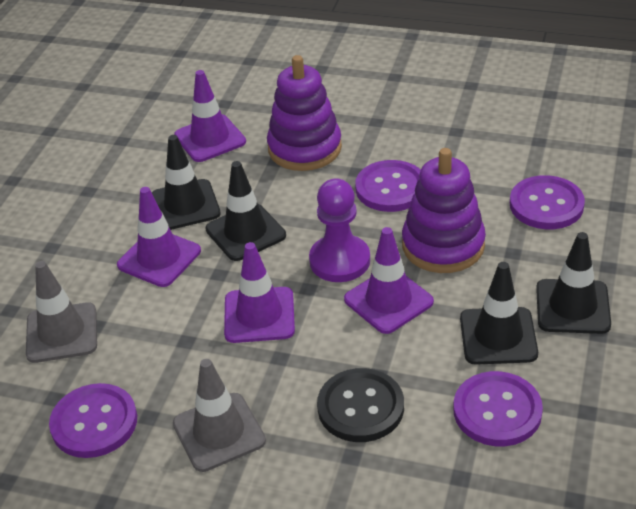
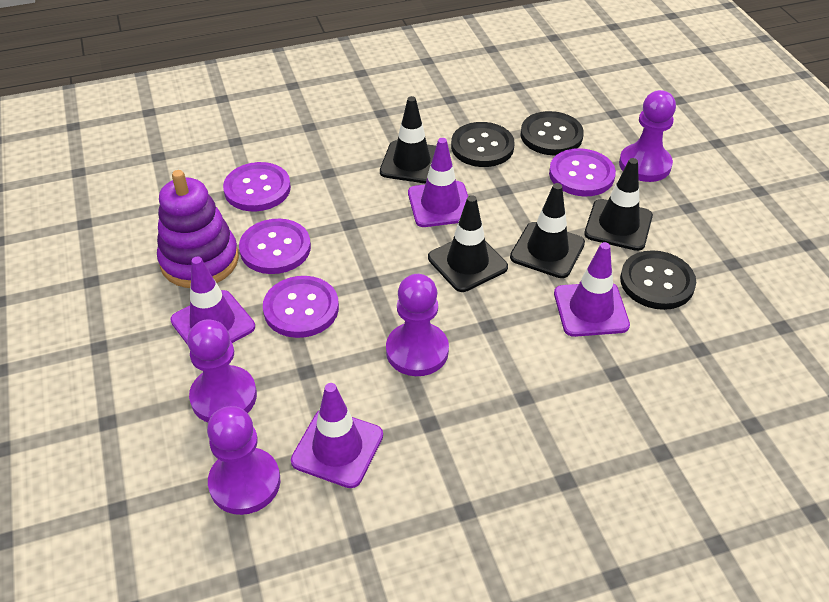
black button: 1 -> 3
grey traffic cone: 2 -> 0
purple pawn: 1 -> 4
purple stacking toy: 2 -> 1

